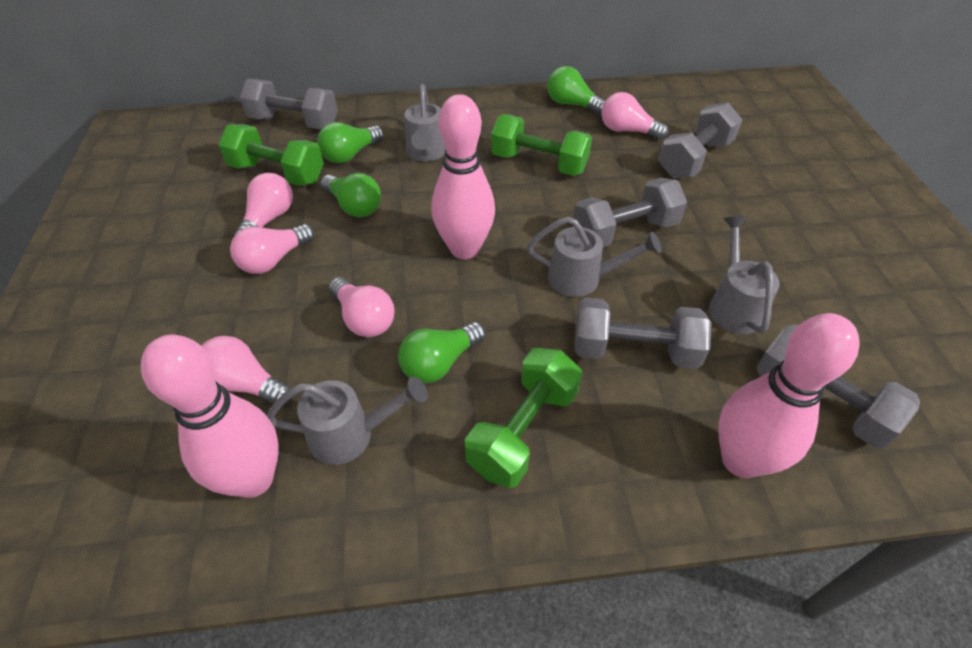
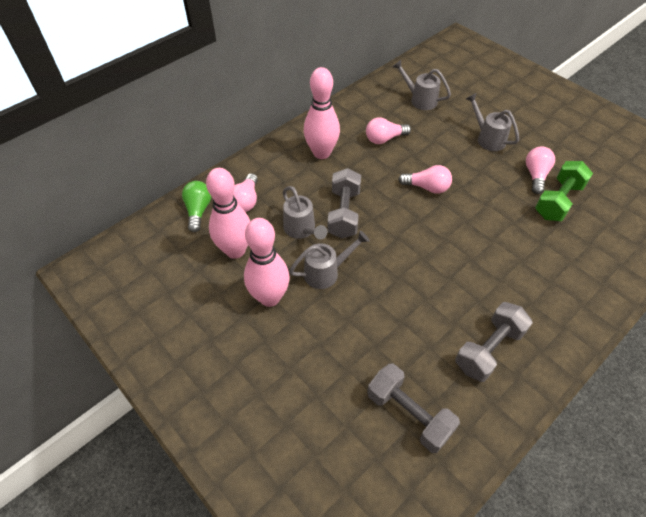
green dumbbell: 3 -> 1
green light bulb: 4 -> 1
grey dumbbell: 5 -> 3
pink light bulb: 5 -> 4

